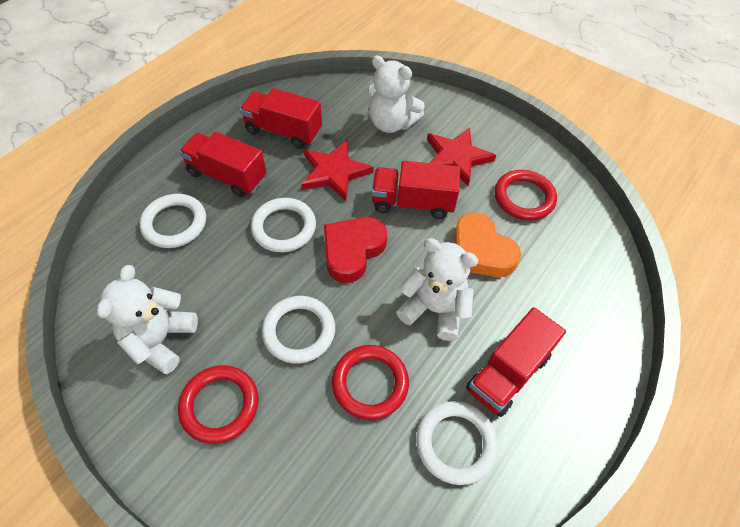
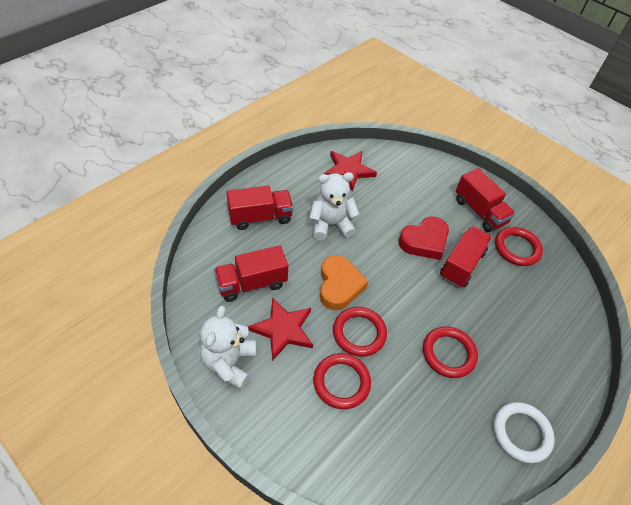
red ring: 3 -> 4
white ring: 4 -> 1
white teddy bear: 3 -> 2

